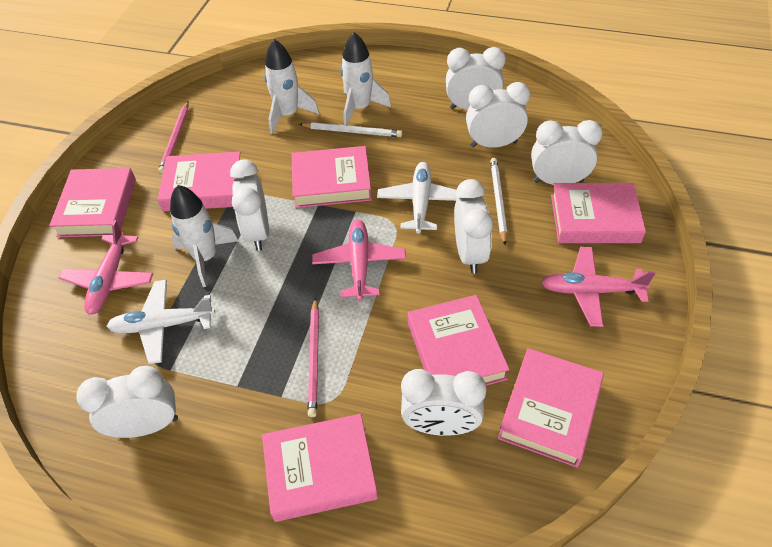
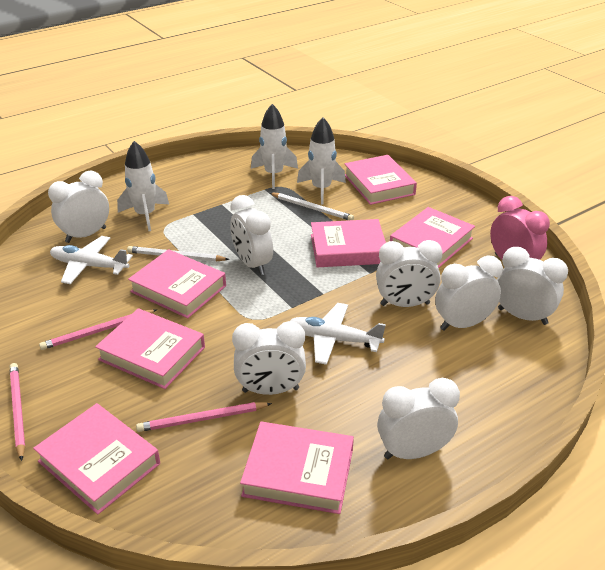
pink clock: 0 -> 1
pink pencil: 2 -> 3
pink plane: 3 -> 0

